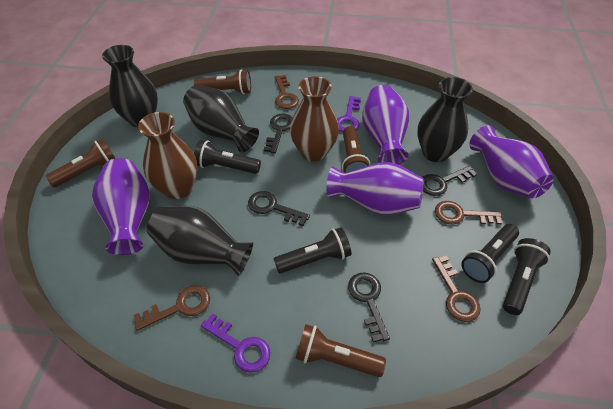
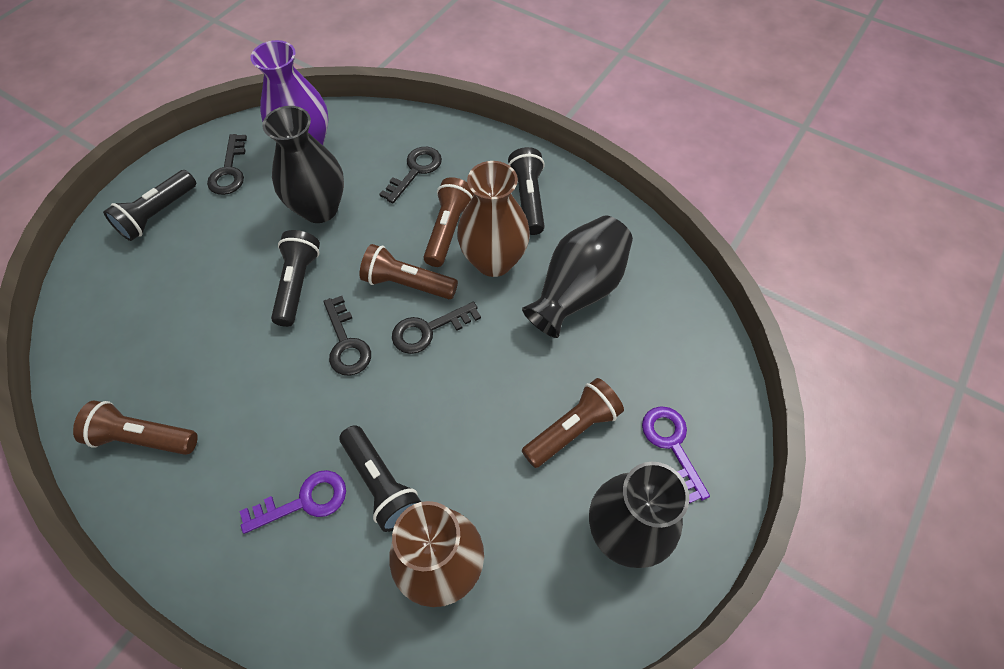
black vase: 4 -> 3
brown key: 4 -> 0
purple vase: 4 -> 1

